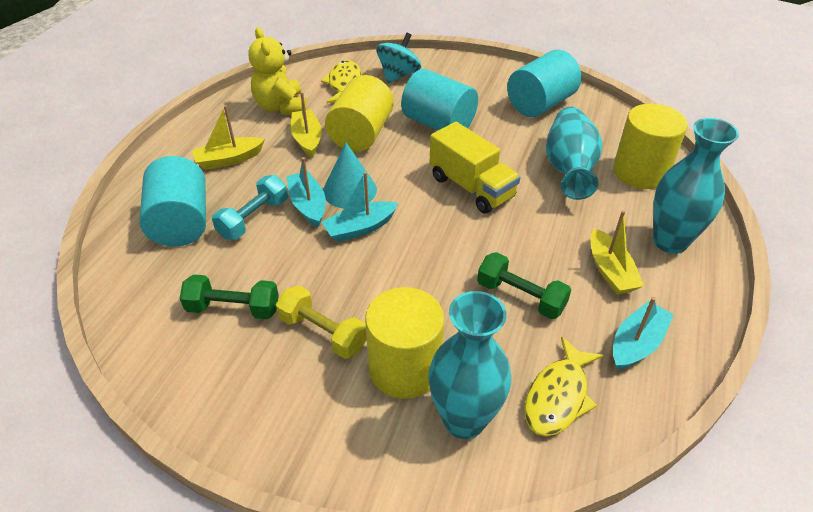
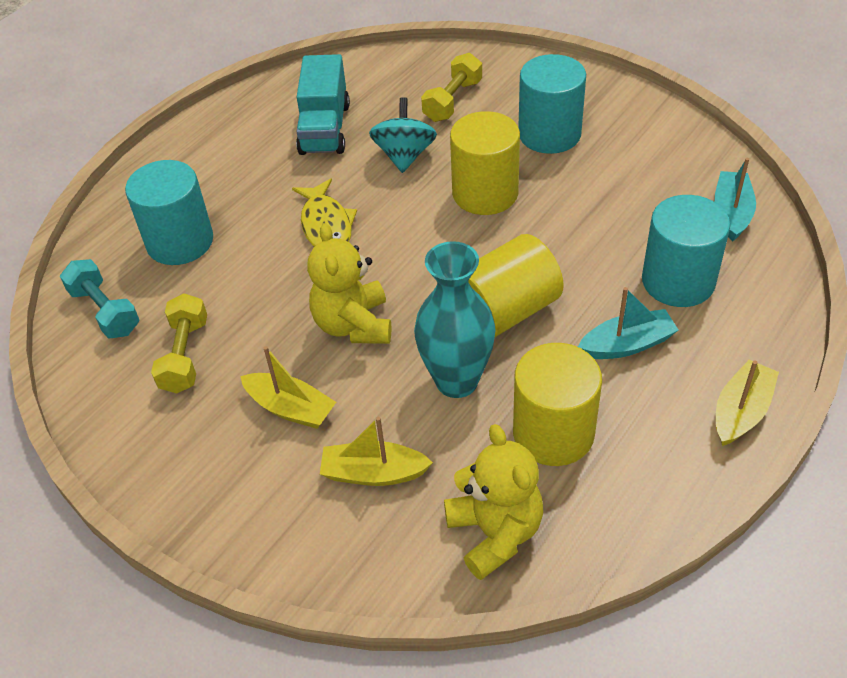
green dumbbell: 2 -> 0
turquoise boat: 3 -> 2
turquoise cone: 1 -> 0
turquoise truck: 0 -> 1
turquoise vase: 3 -> 1
yellow dumbbell: 1 -> 2
yellow fish: 2 -> 1
yellow teddy bear: 1 -> 2
yellow truck: 1 -> 0

